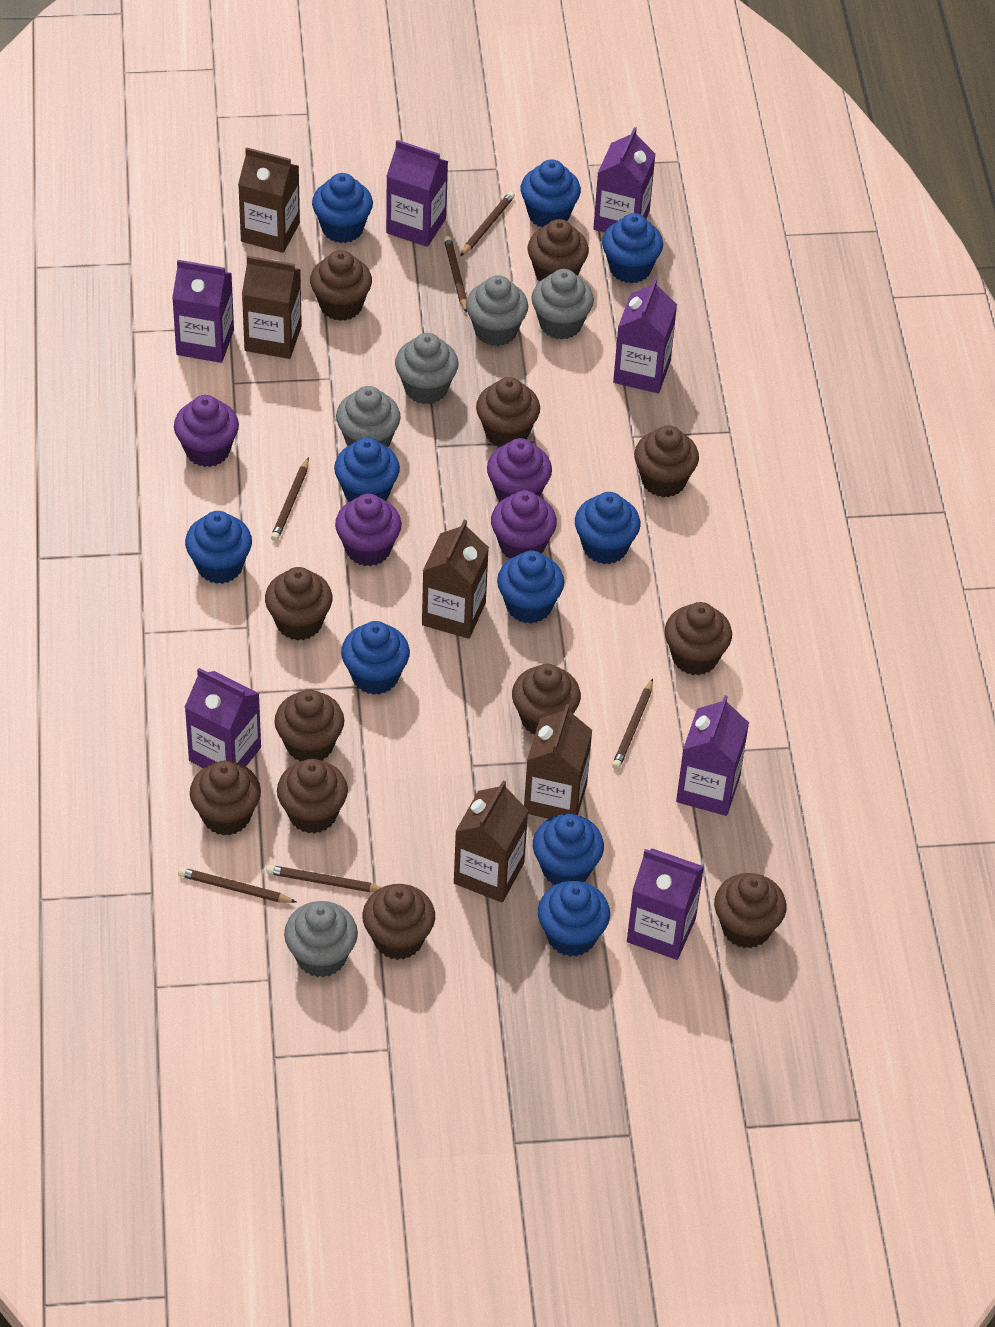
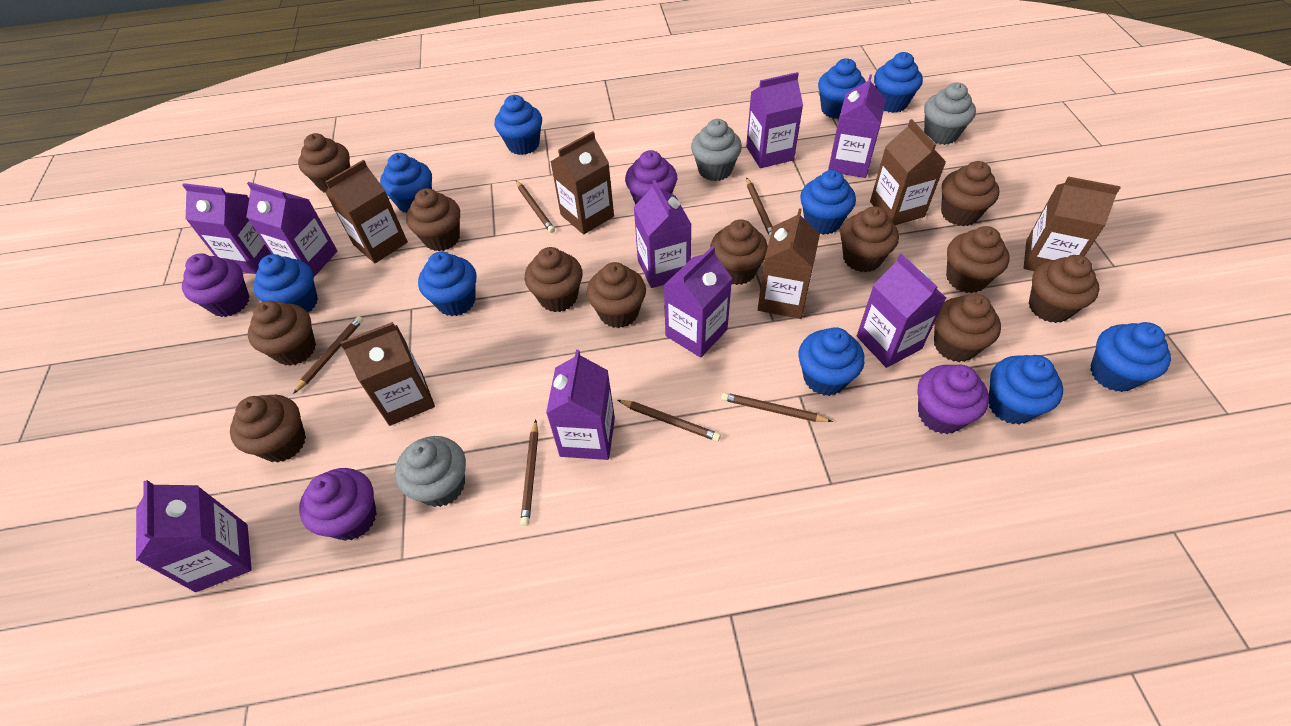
brown carton: 5 -> 6
grey cupcake: 5 -> 3
purple carton: 7 -> 9

